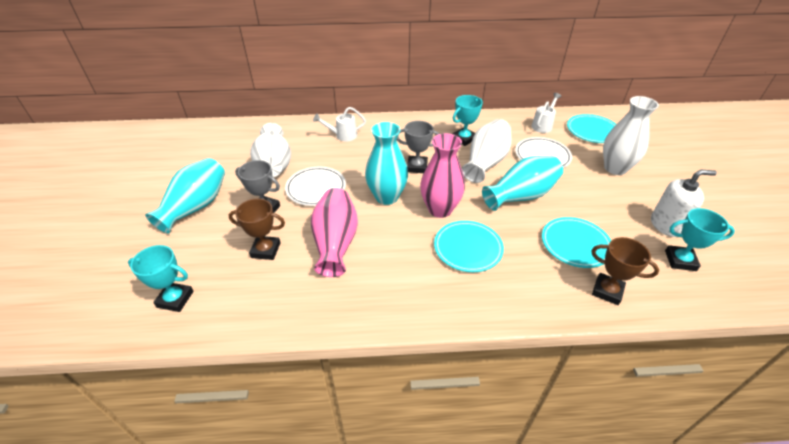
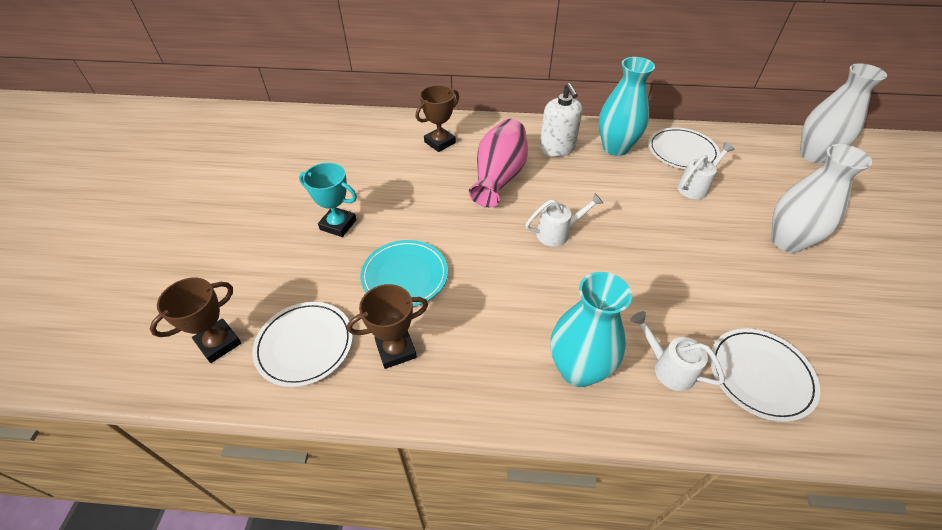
brown trophy: 2 -> 3
grey trophy: 2 -> 0
pink vase: 2 -> 1
turquoise plate: 3 -> 1
turquoise trophy: 3 -> 1
turquoise vase: 3 -> 2
white plate: 2 -> 3
white vase: 3 -> 2
white watering can: 2 -> 3

